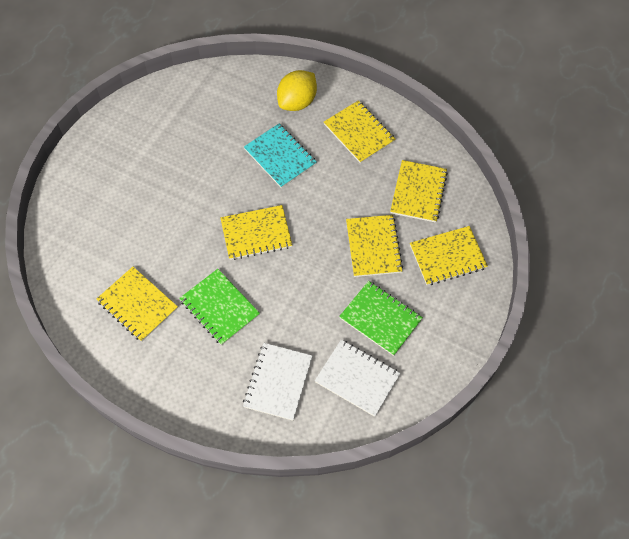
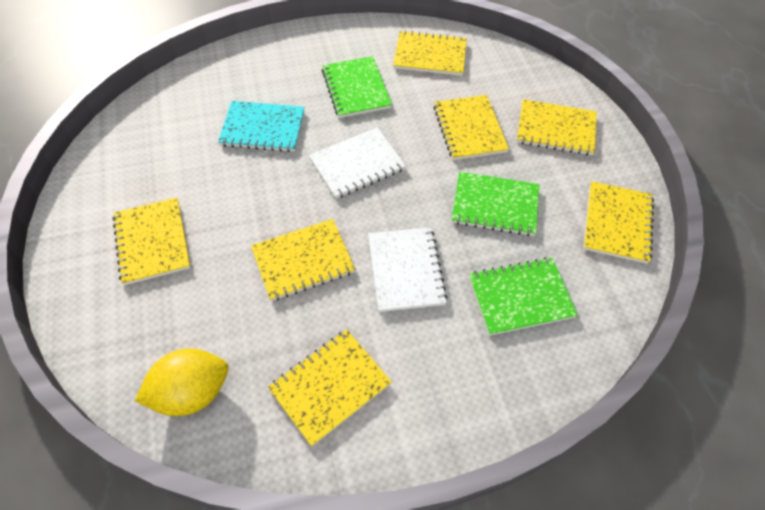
green notebook: 2 -> 3
yellow notebook: 6 -> 7

